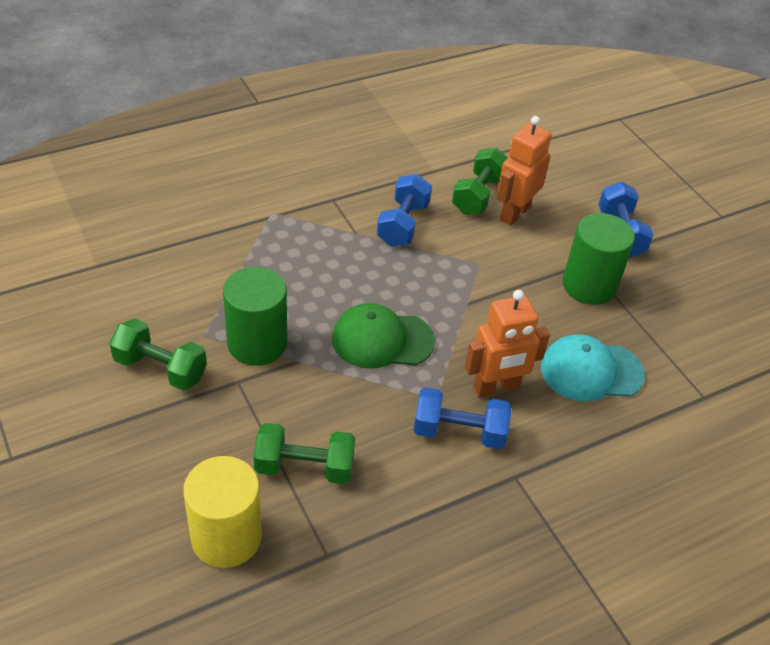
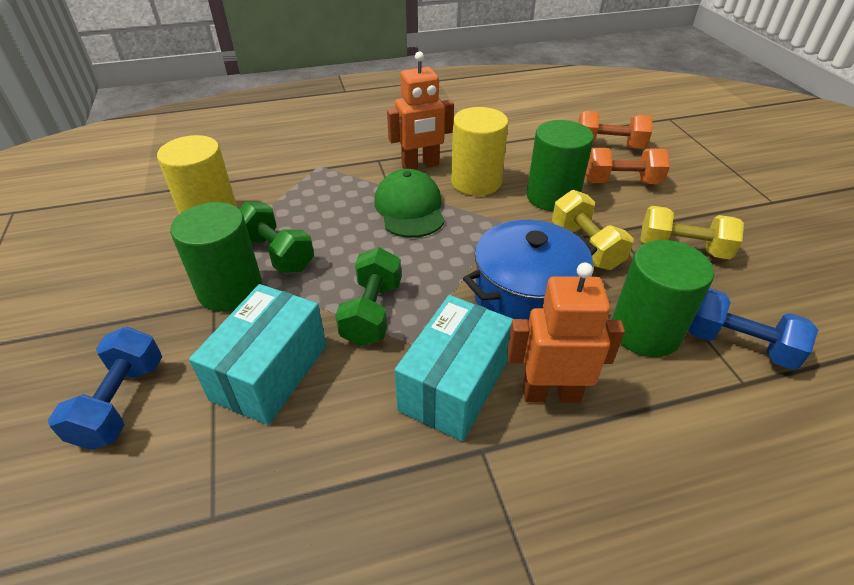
blue dumbbell: 3 -> 2
blue pot: 0 -> 1
green cylinder: 2 -> 3
green dumbbell: 3 -> 2
orange dumbbell: 0 -> 2
turquoise box: 0 -> 2
turquoise cap: 1 -> 0
yellow cylinder: 1 -> 2
yellow dumbbell: 0 -> 2

